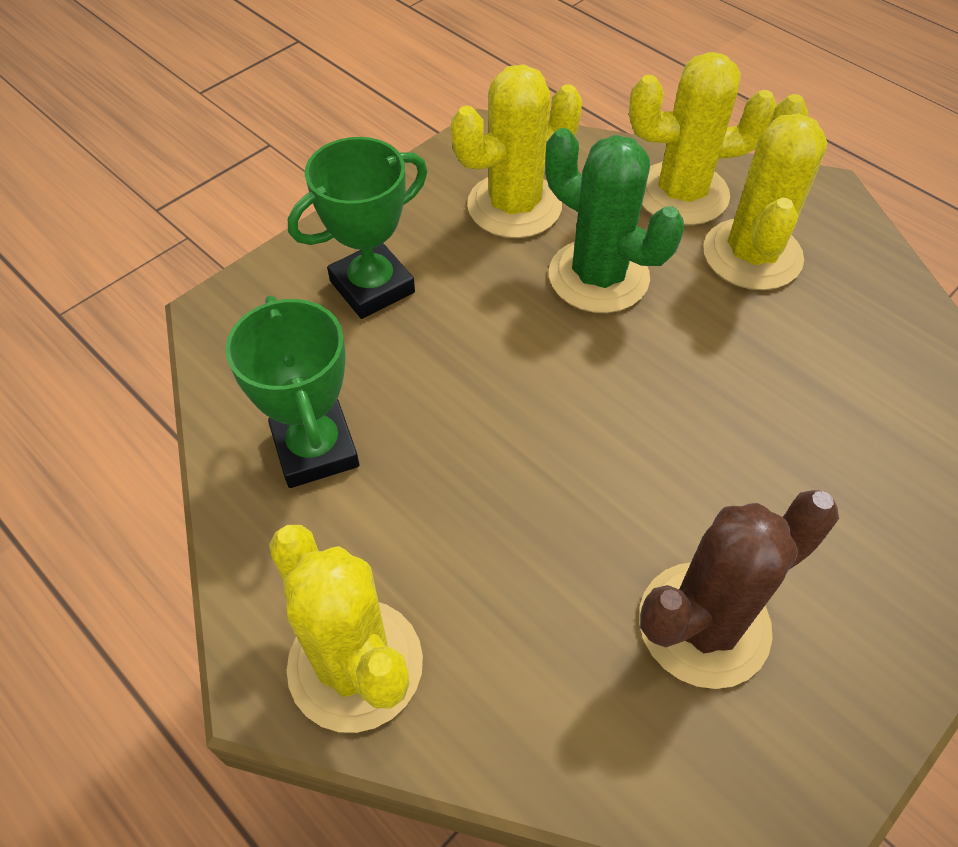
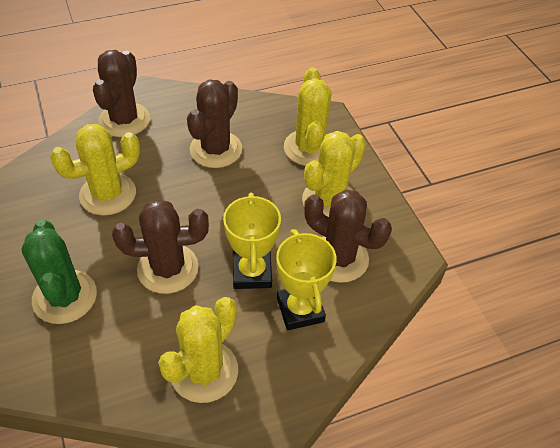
brown cactus: 1 -> 4
green trophy: 2 -> 0
yellow trophy: 0 -> 2

